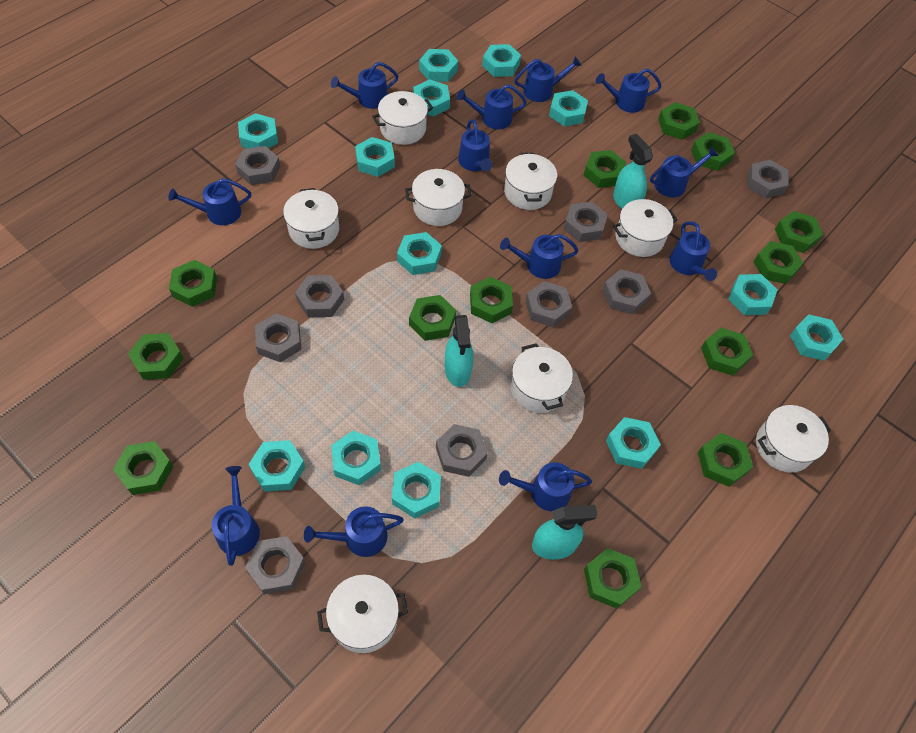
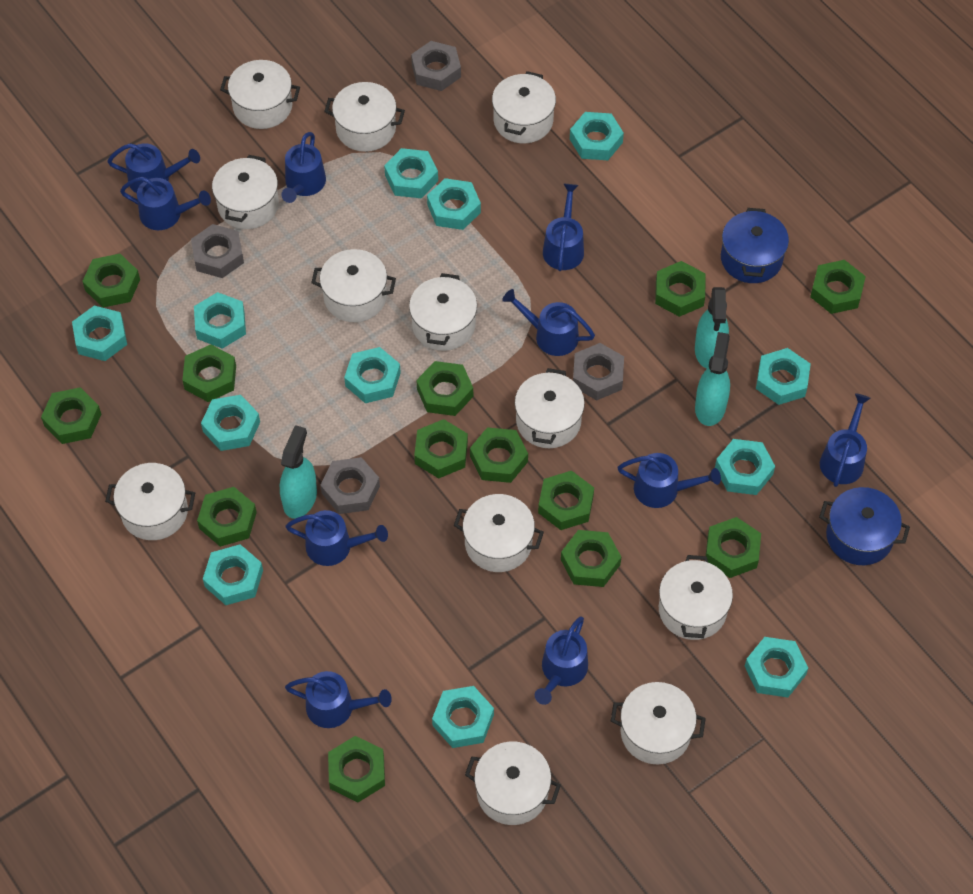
blue pot: 0 -> 2
blue watering can: 12 -> 10
grey nut: 9 -> 4
turquoise nut: 13 -> 12
white pot: 8 -> 12

